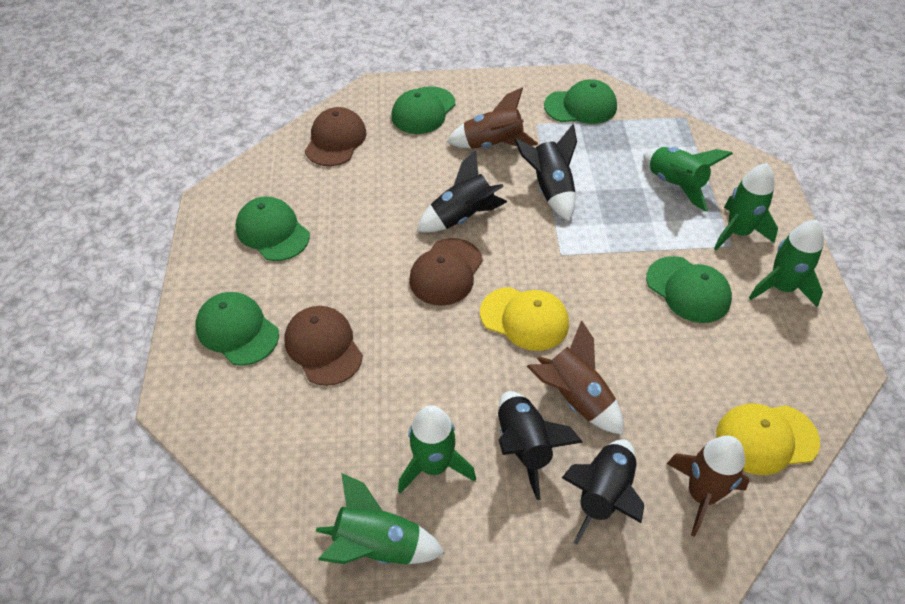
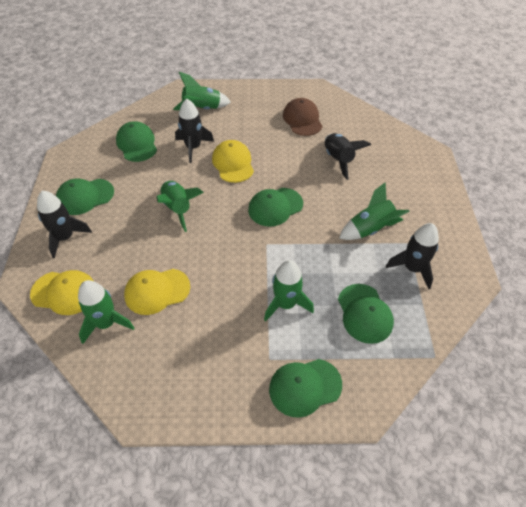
brown cap: 3 -> 1
brown rocket: 3 -> 0
yellow cap: 2 -> 3

